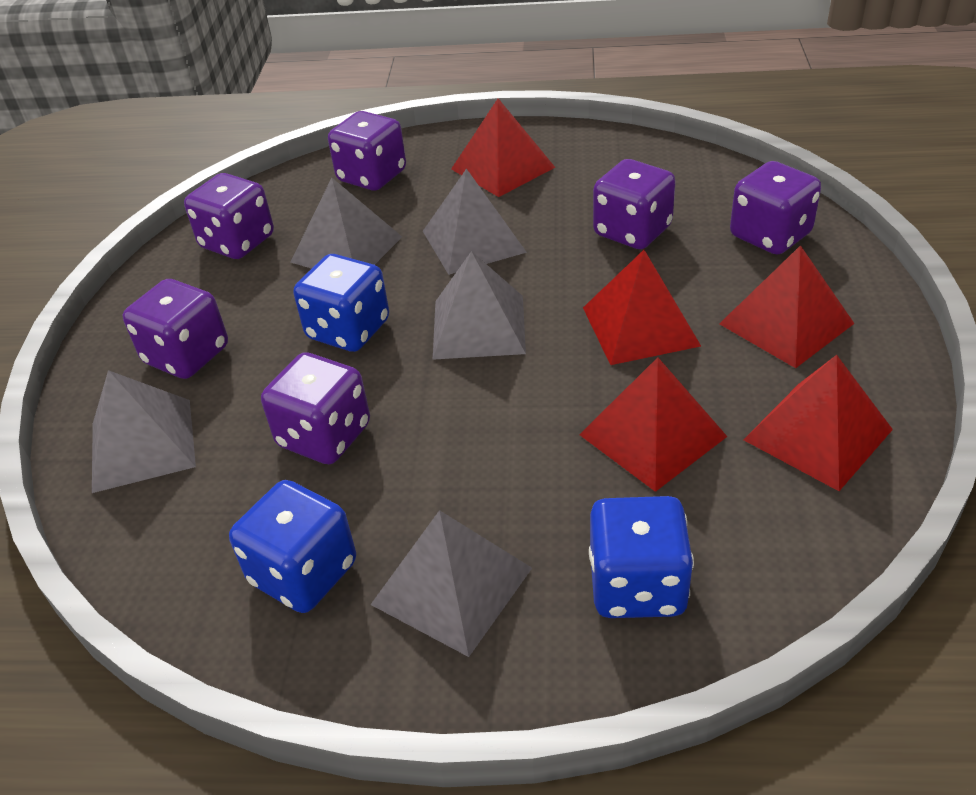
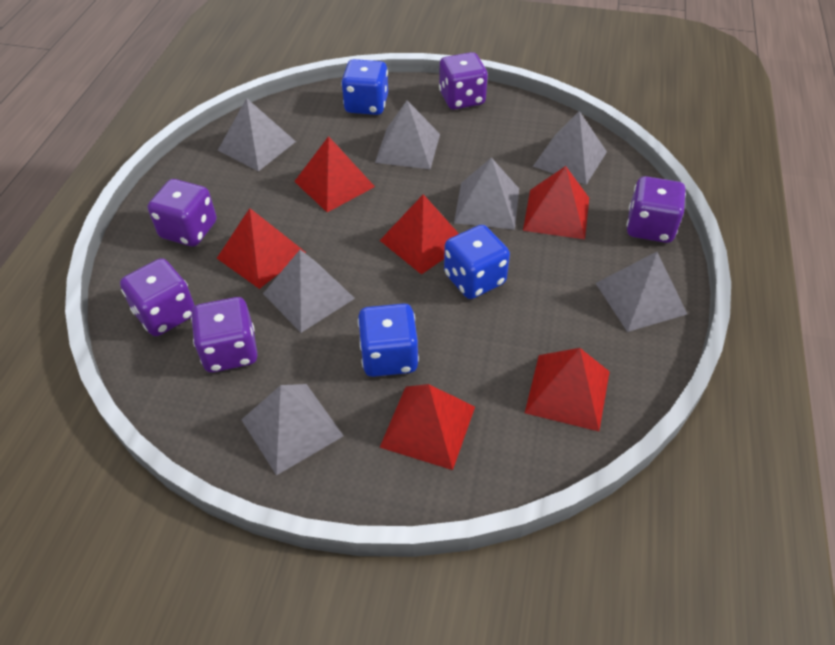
grey pyramid: 5 -> 7
purple dice: 6 -> 5
red pyramid: 5 -> 6

